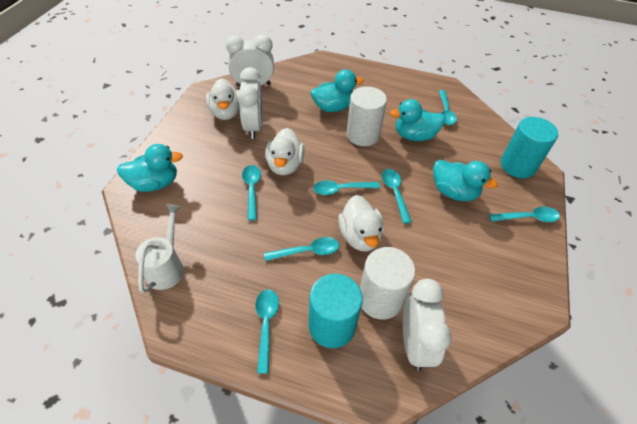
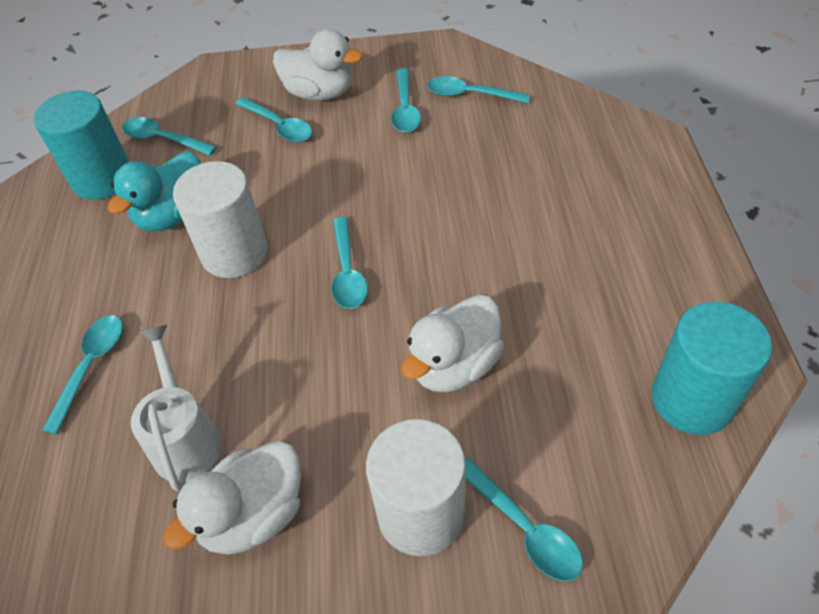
turquoise duck: 4 -> 1
white clock: 3 -> 0

